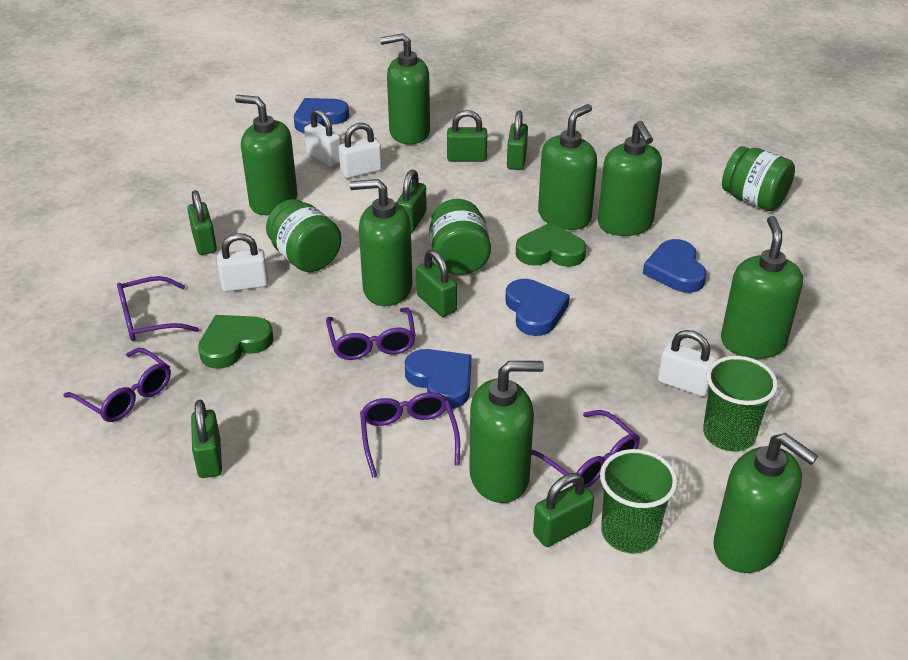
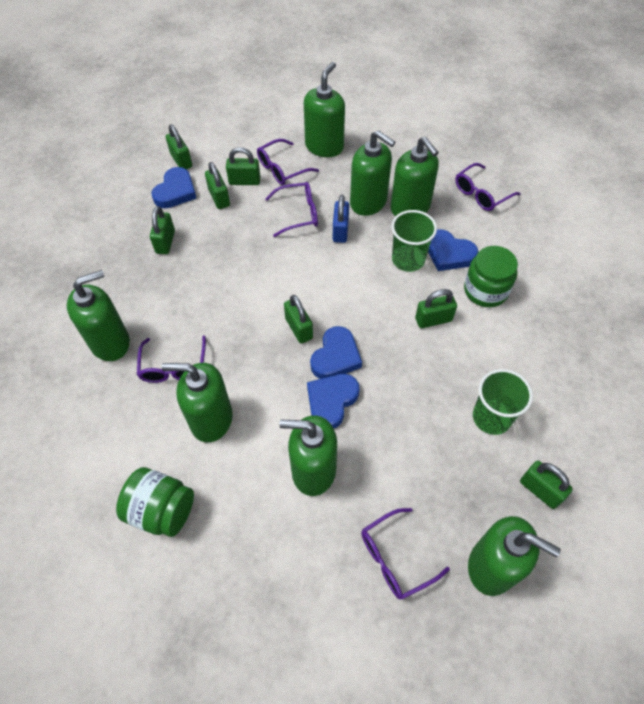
blue padlock: 0 -> 1
green heart: 2 -> 0
green jar: 3 -> 2
green soap dispenser: 8 -> 7
white padlock: 4 -> 0

